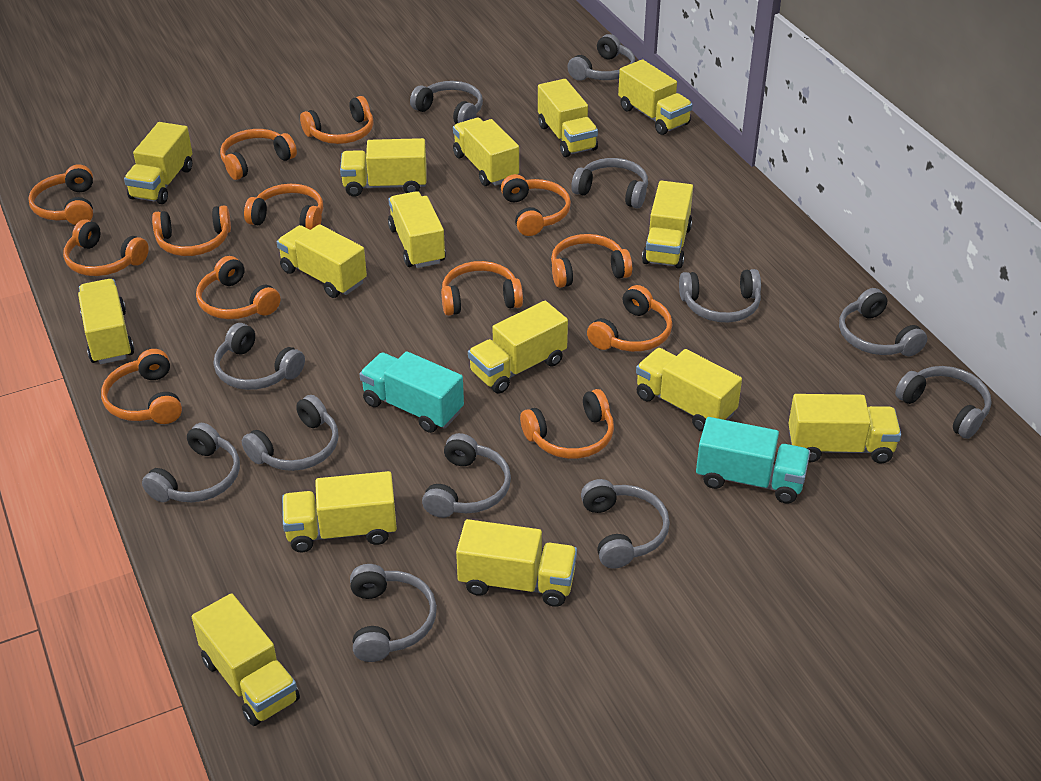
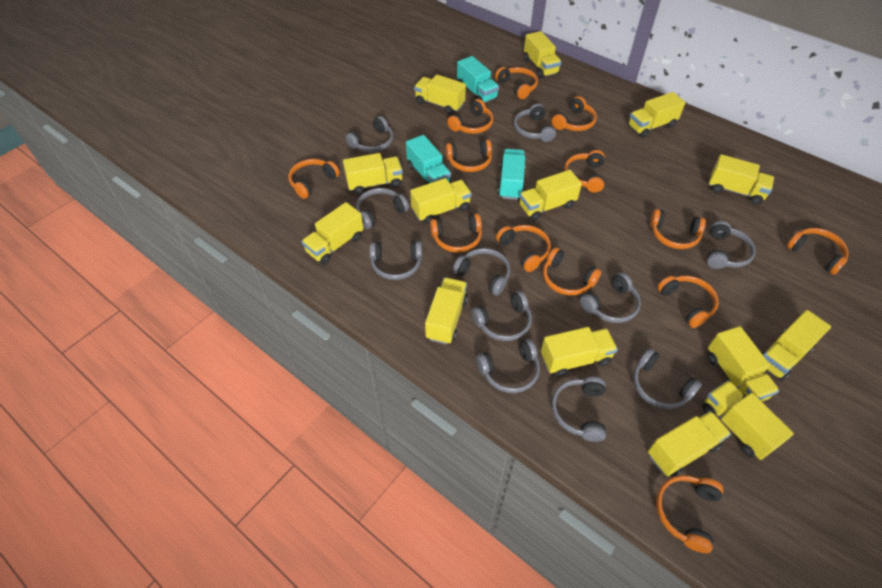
grey headphones: 12 -> 11
turquoise truck: 2 -> 3
yellow truck: 15 -> 14

